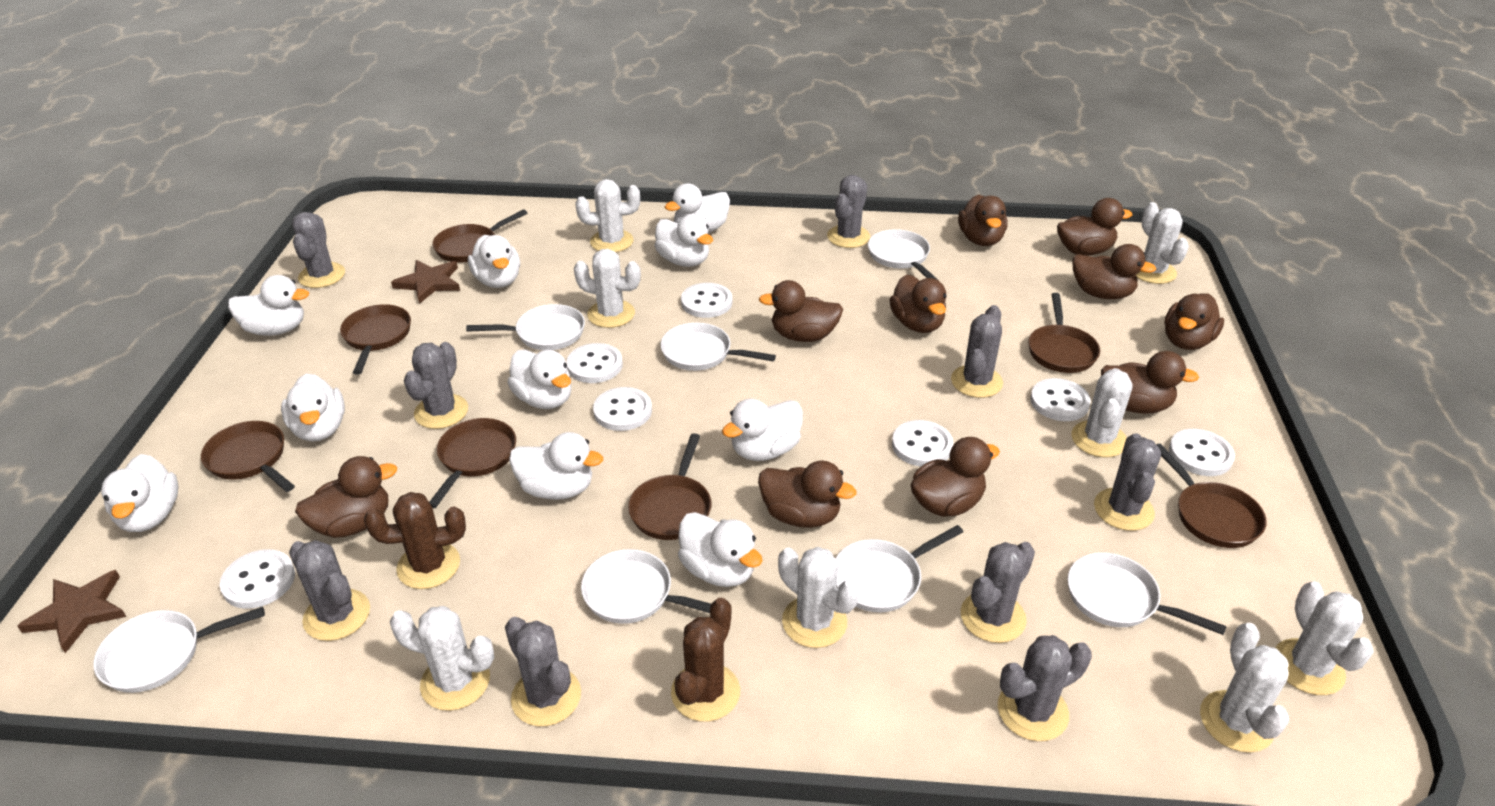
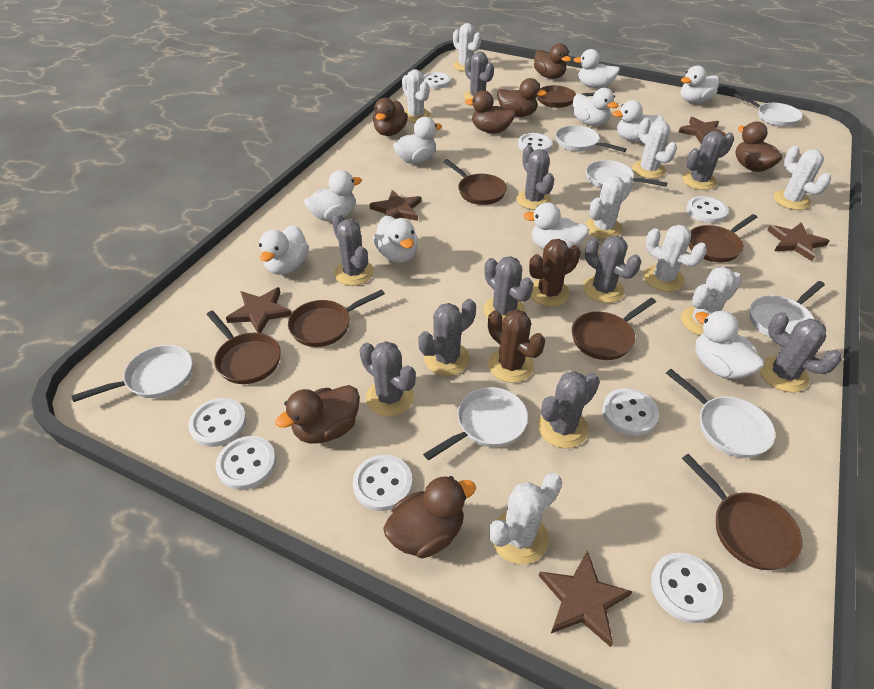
brown duck: 10 -> 7
brown star: 2 -> 5
grey cactus: 9 -> 10
white button: 7 -> 8

